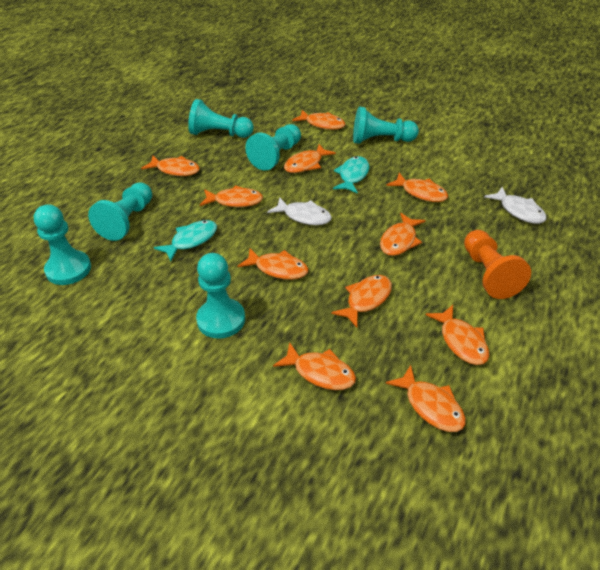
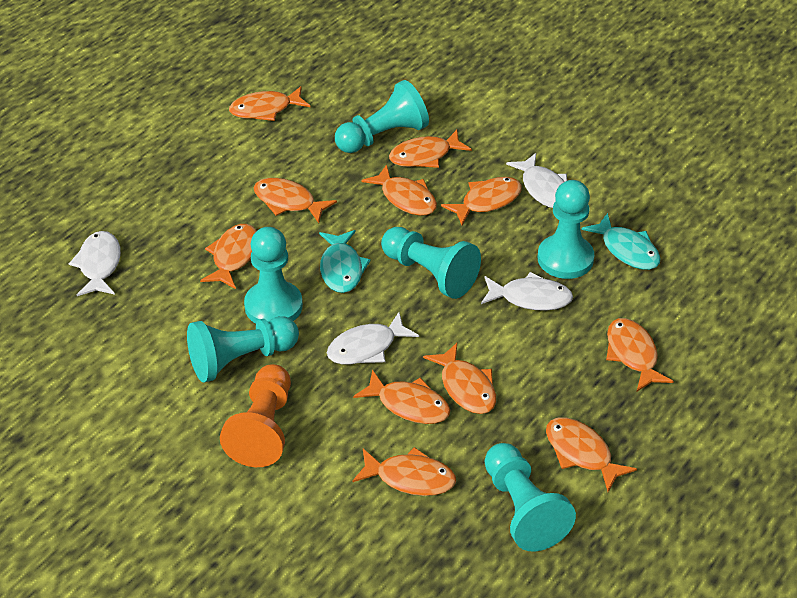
white fish: 2 -> 4

